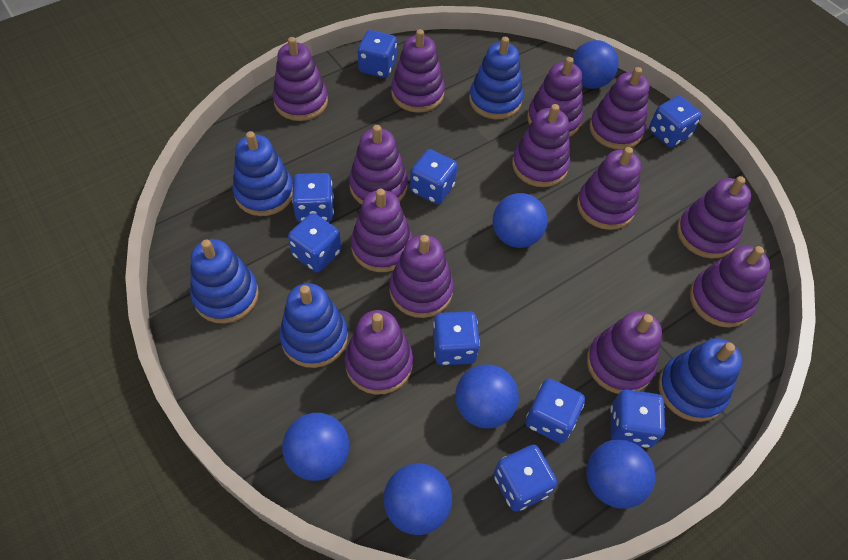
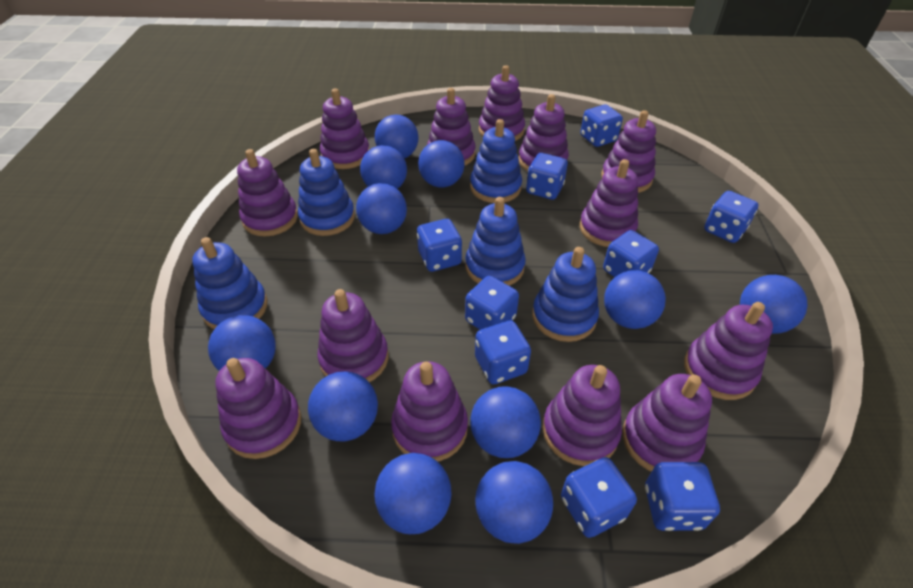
blue ball: 6 -> 11

